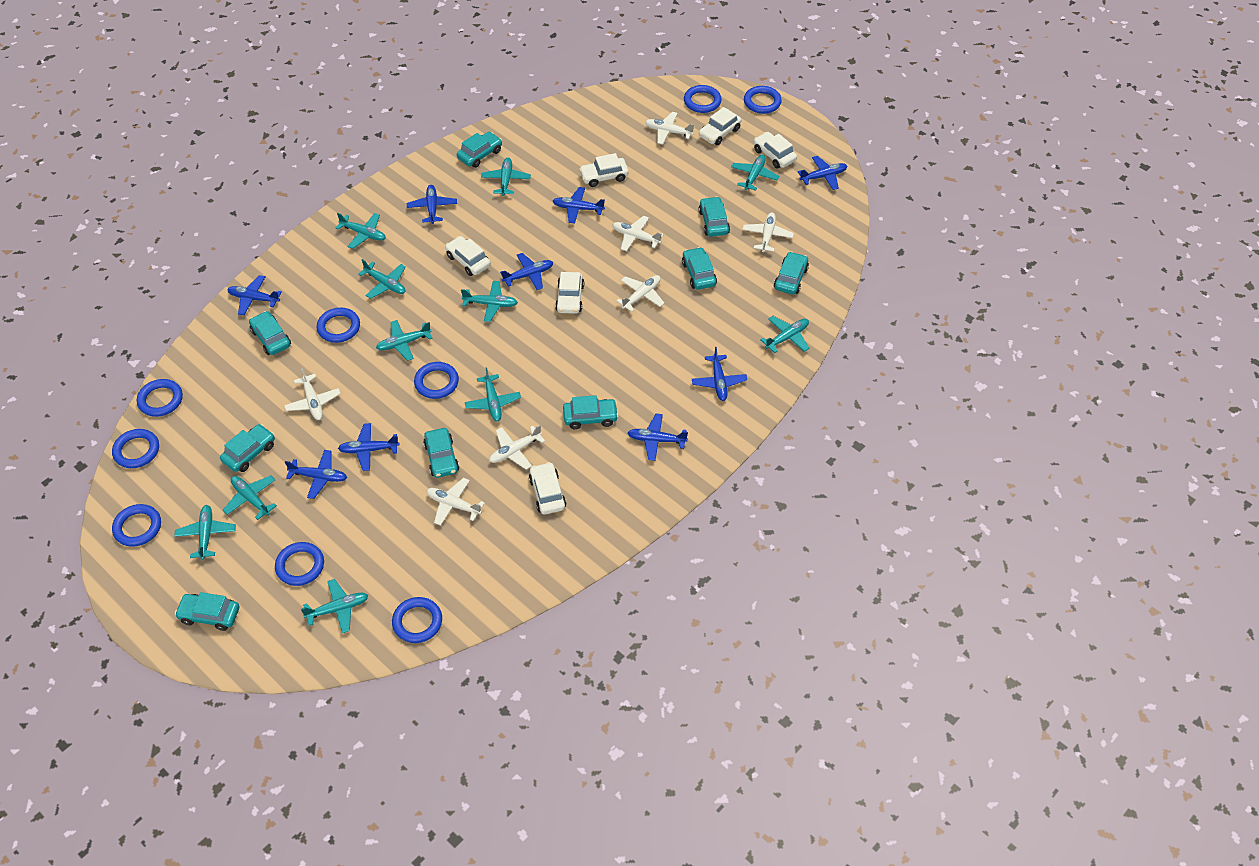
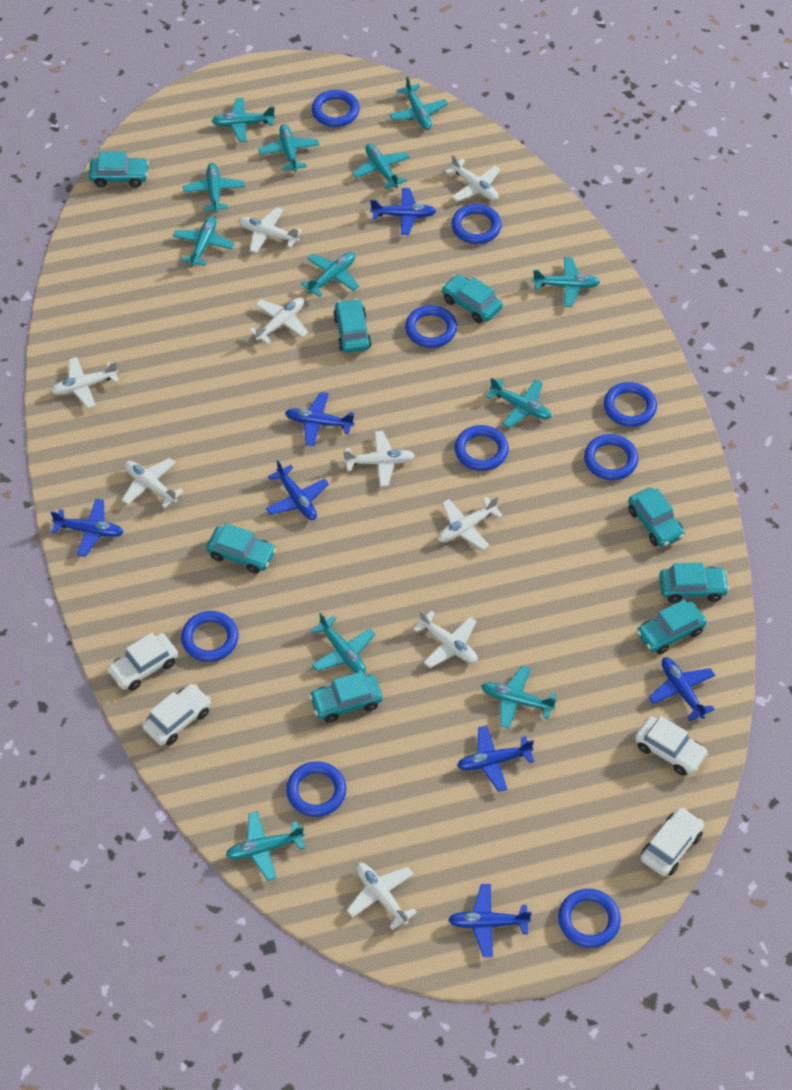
blue plane: 9 -> 7
turquoise car: 9 -> 8
turquoise plane: 11 -> 12
white car: 6 -> 4
white plane: 7 -> 9

